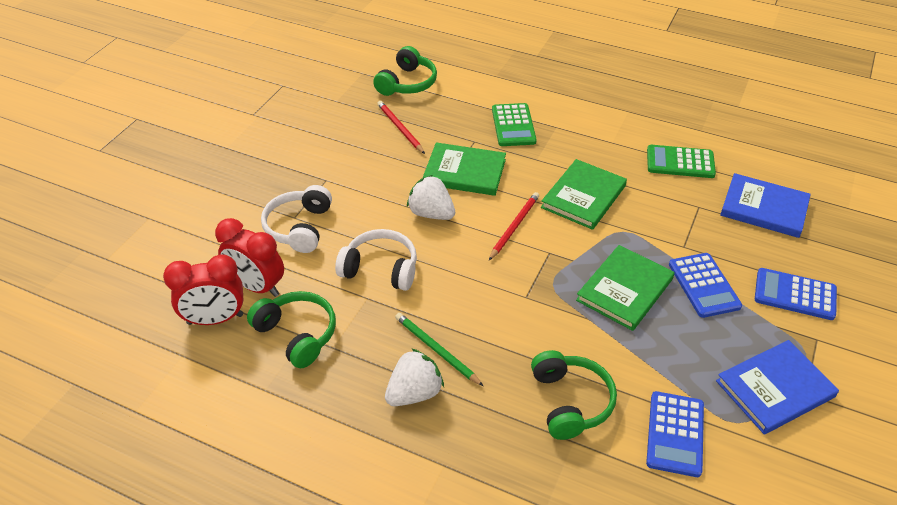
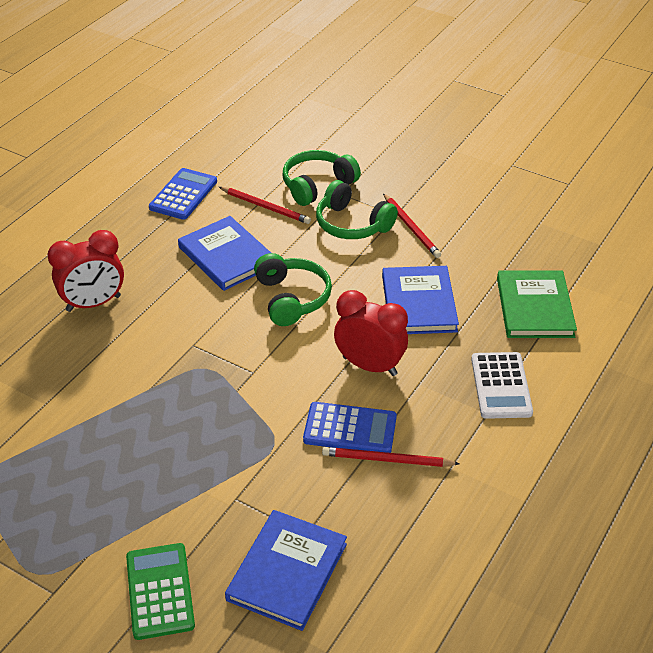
blue book: 2 -> 3
blue calculator: 3 -> 2
green book: 3 -> 1
green calculator: 2 -> 1
green pencil: 1 -> 0
red pencil: 2 -> 3
white calculator: 0 -> 1
white headphones: 2 -> 0
white strawberry: 2 -> 0

